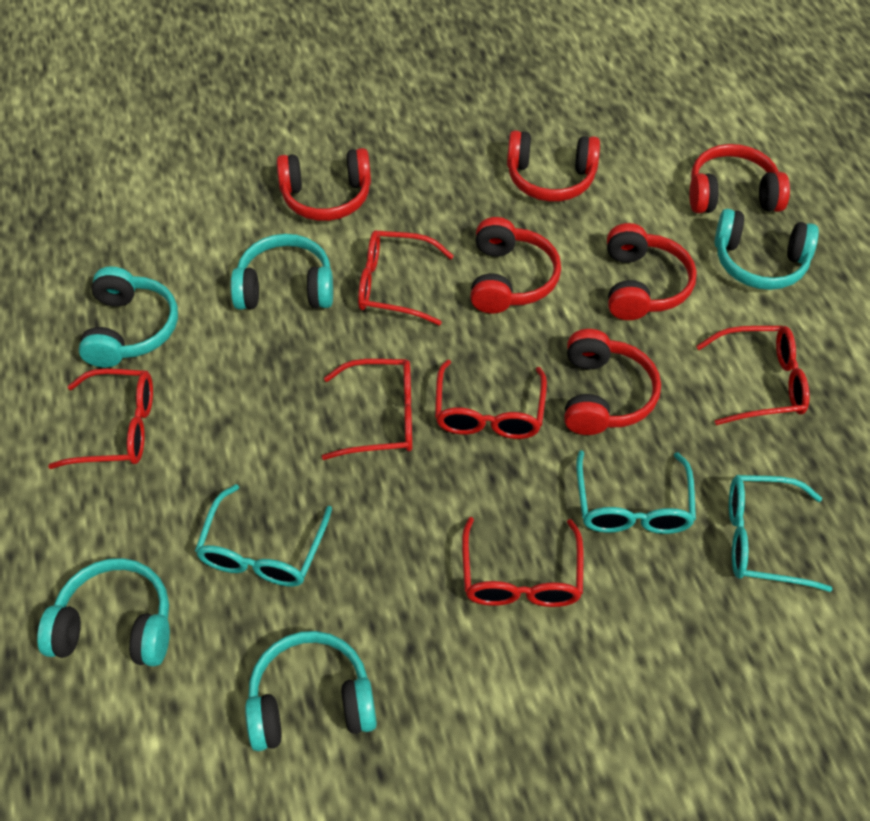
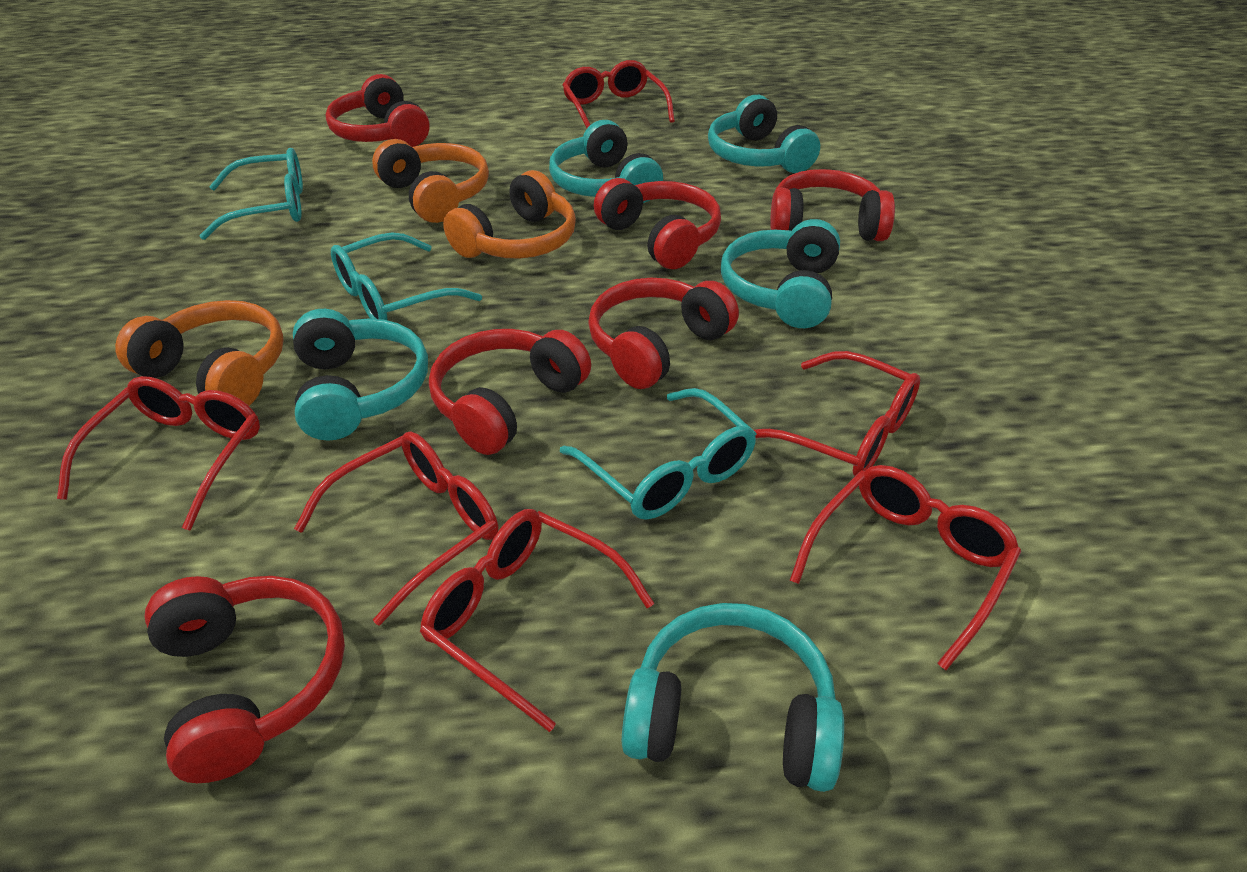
orange headphones: 0 -> 3

